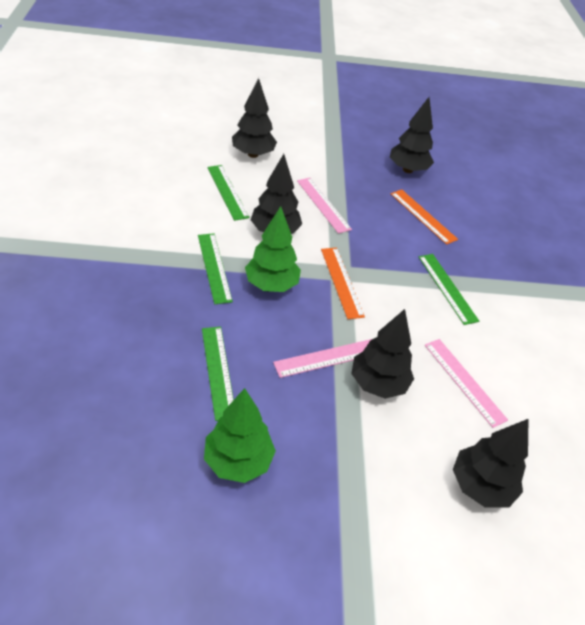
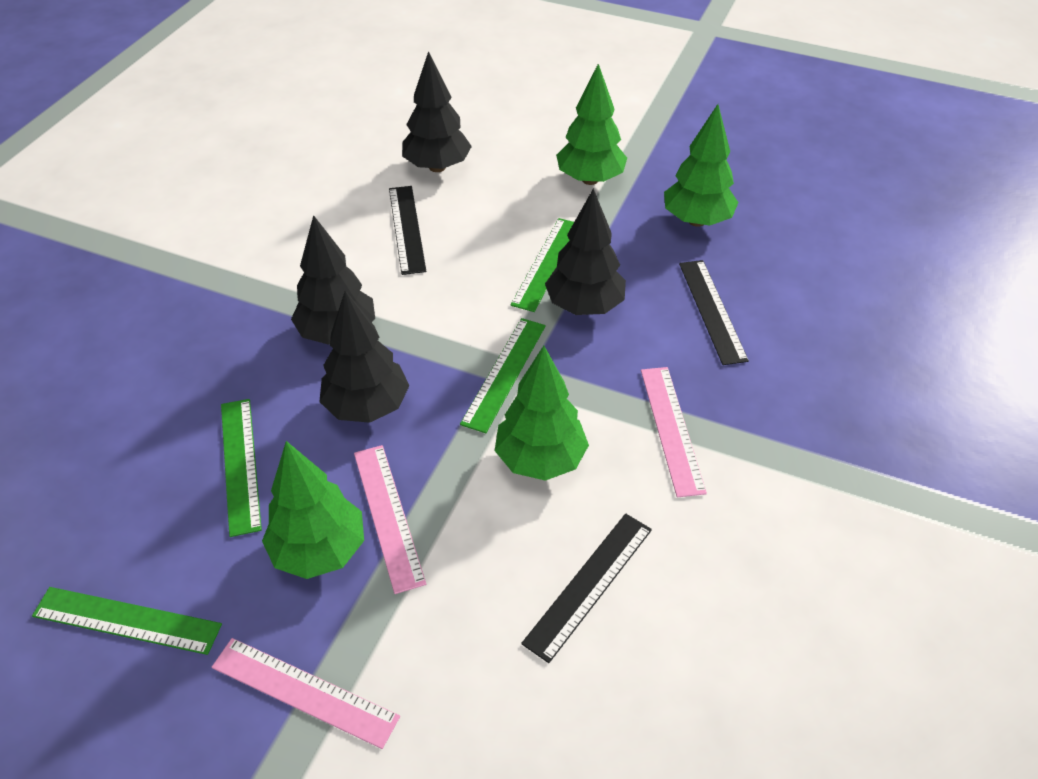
black ruler: 0 -> 3
black tree: 5 -> 4
green tree: 2 -> 4
orange ruler: 2 -> 0

